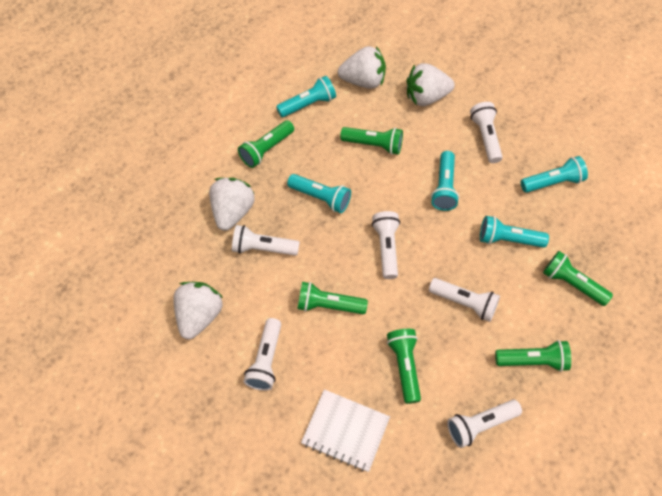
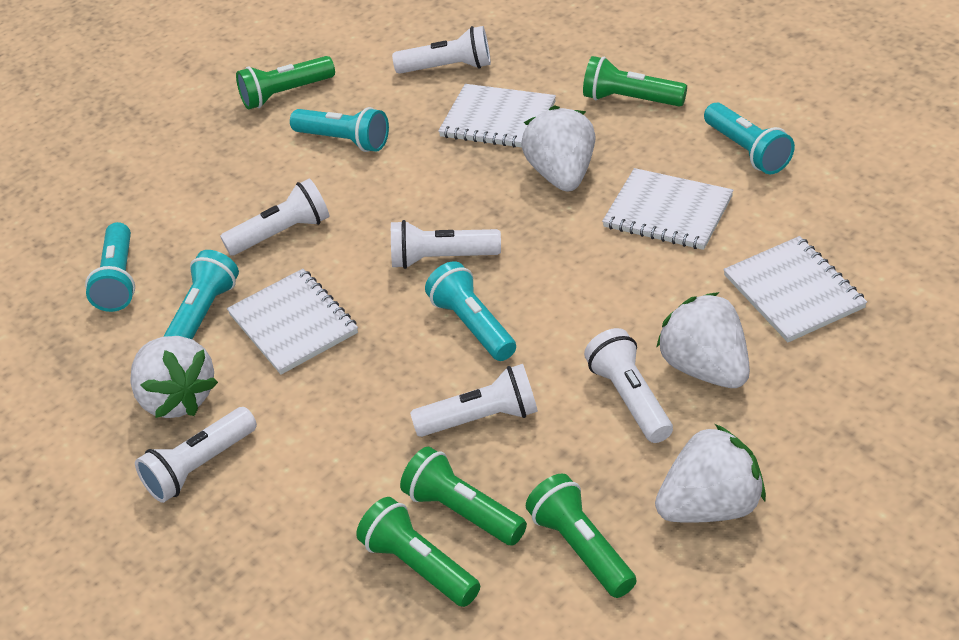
green flashlight: 6 -> 5
white notebook: 1 -> 4

